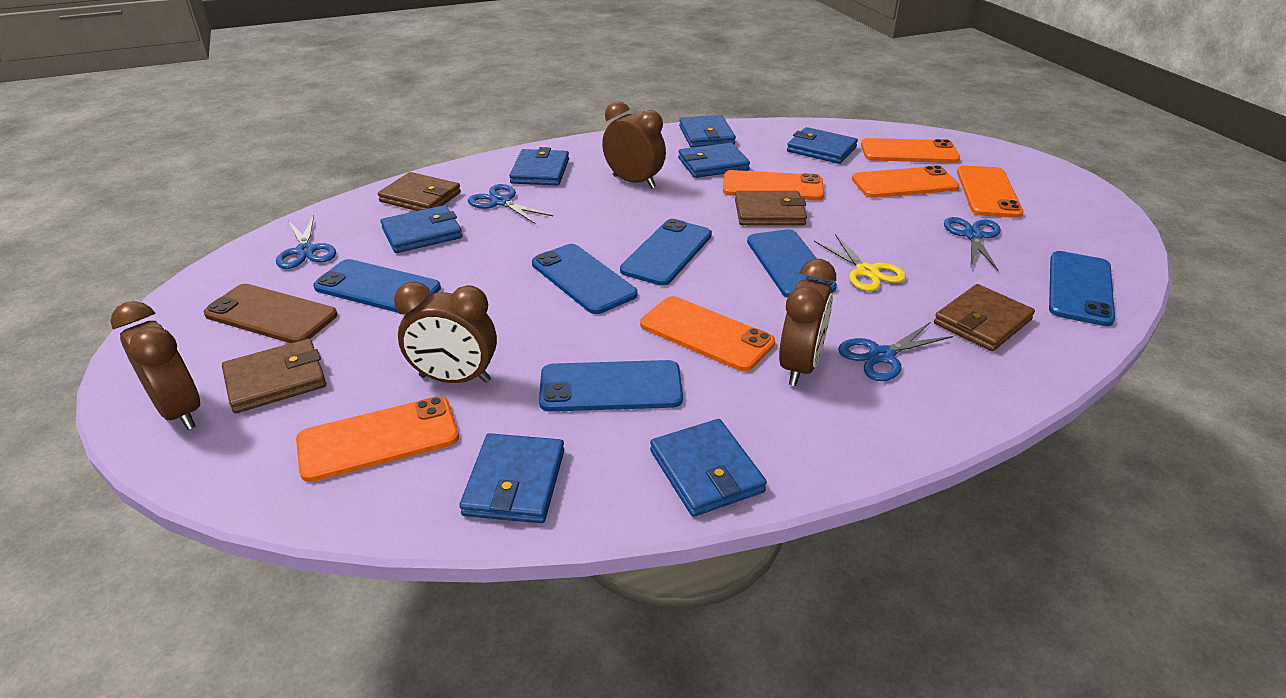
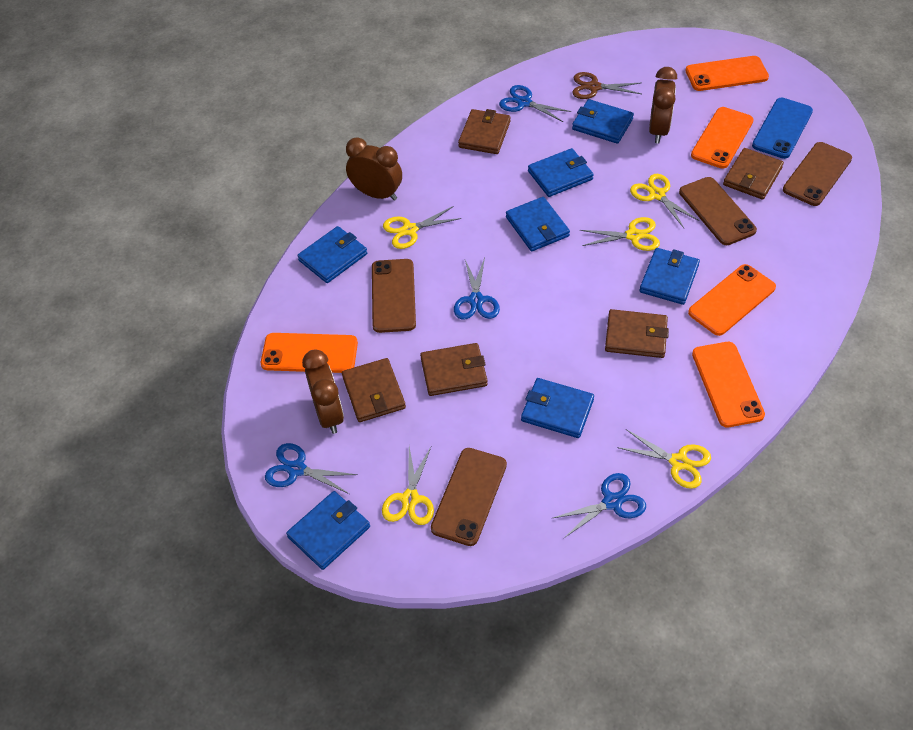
blue phone: 6 -> 1
brown clock: 4 -> 3
brown phone: 1 -> 4
brown scissors: 0 -> 1
brown wallet: 4 -> 5
orange phone: 6 -> 5
yellow scissors: 1 -> 5

